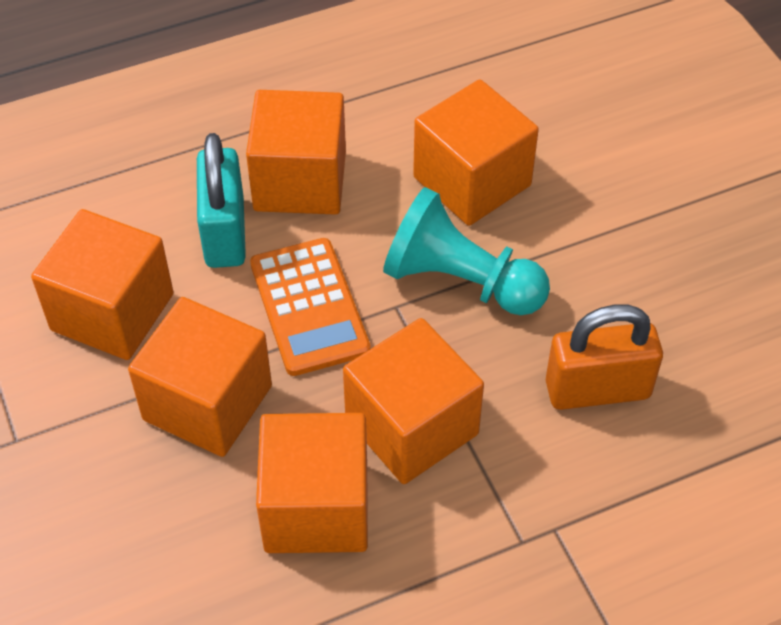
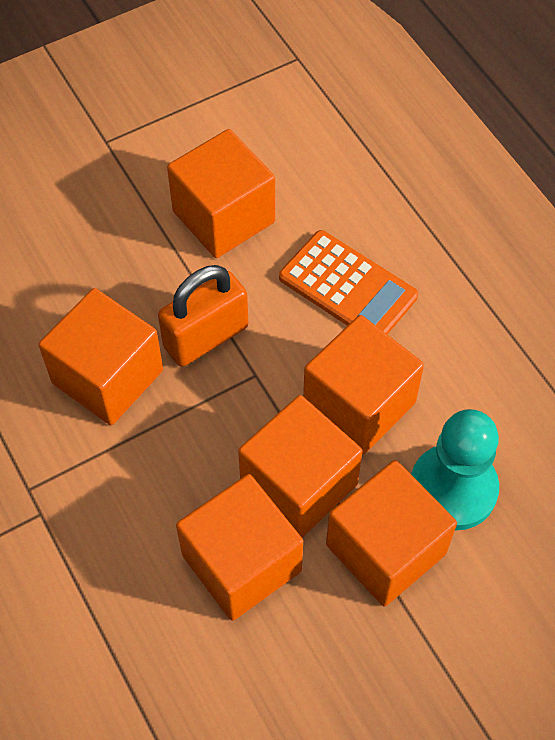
turquoise padlock: 1 -> 0

